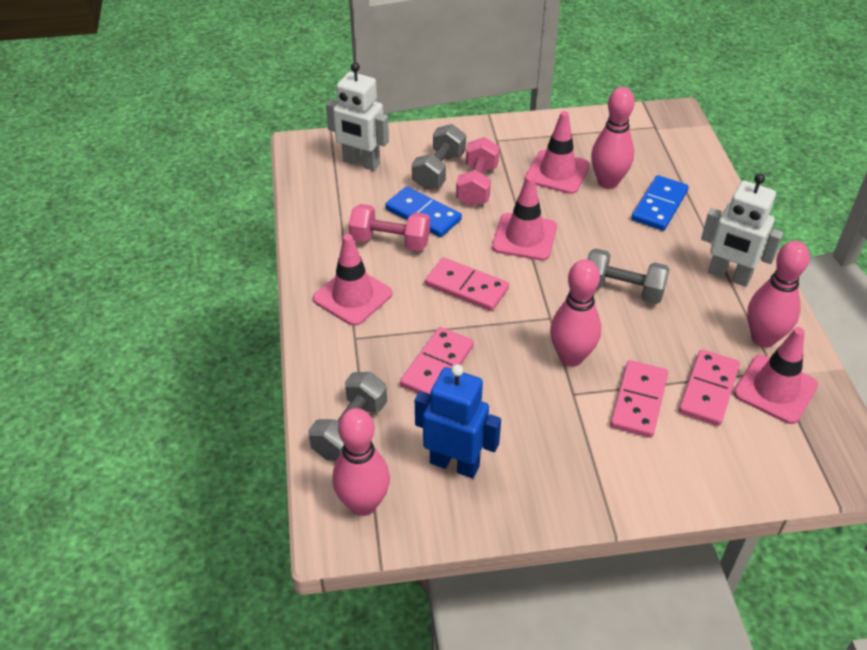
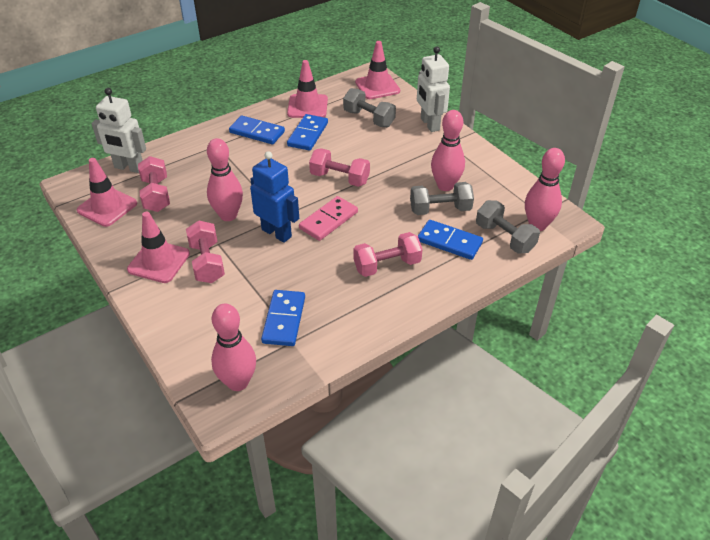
blue domino: 2 -> 4
pink domino: 4 -> 1
pink dumbbell: 2 -> 4

